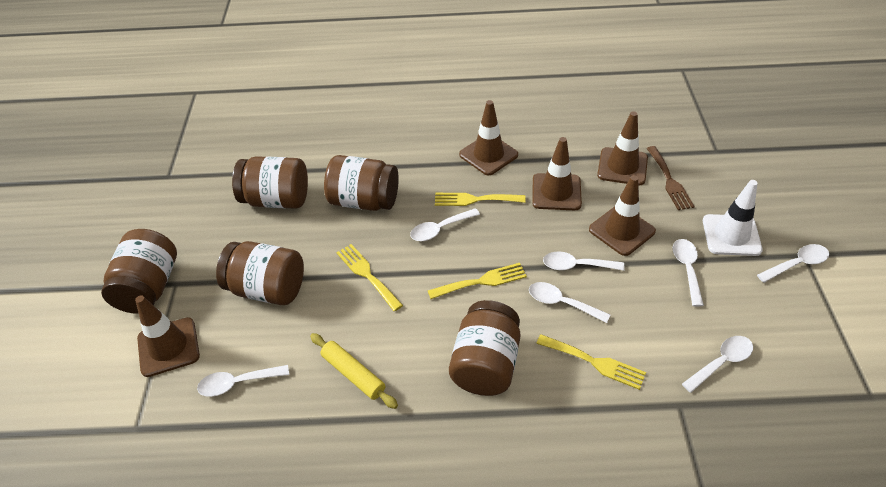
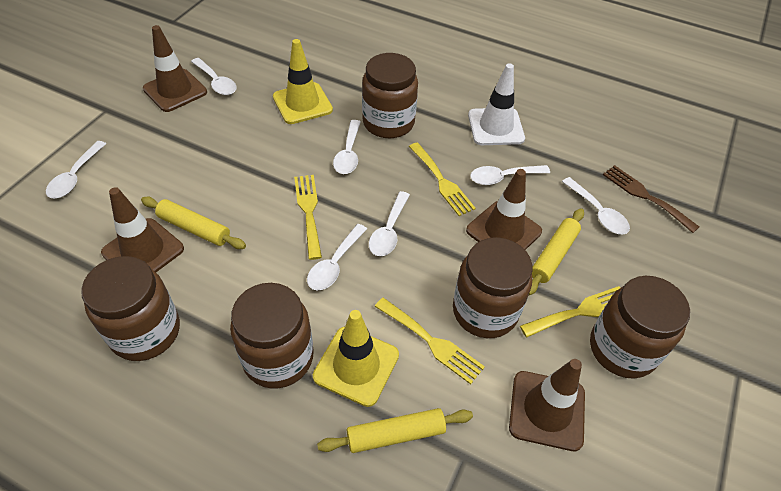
brown traffic cone: 5 -> 4
yellow rolling pin: 1 -> 3
yellow traffic cone: 0 -> 2

